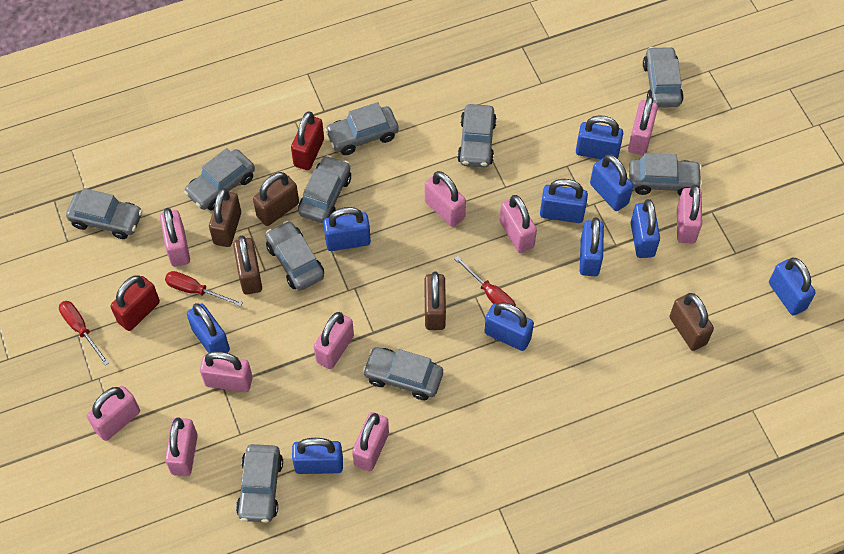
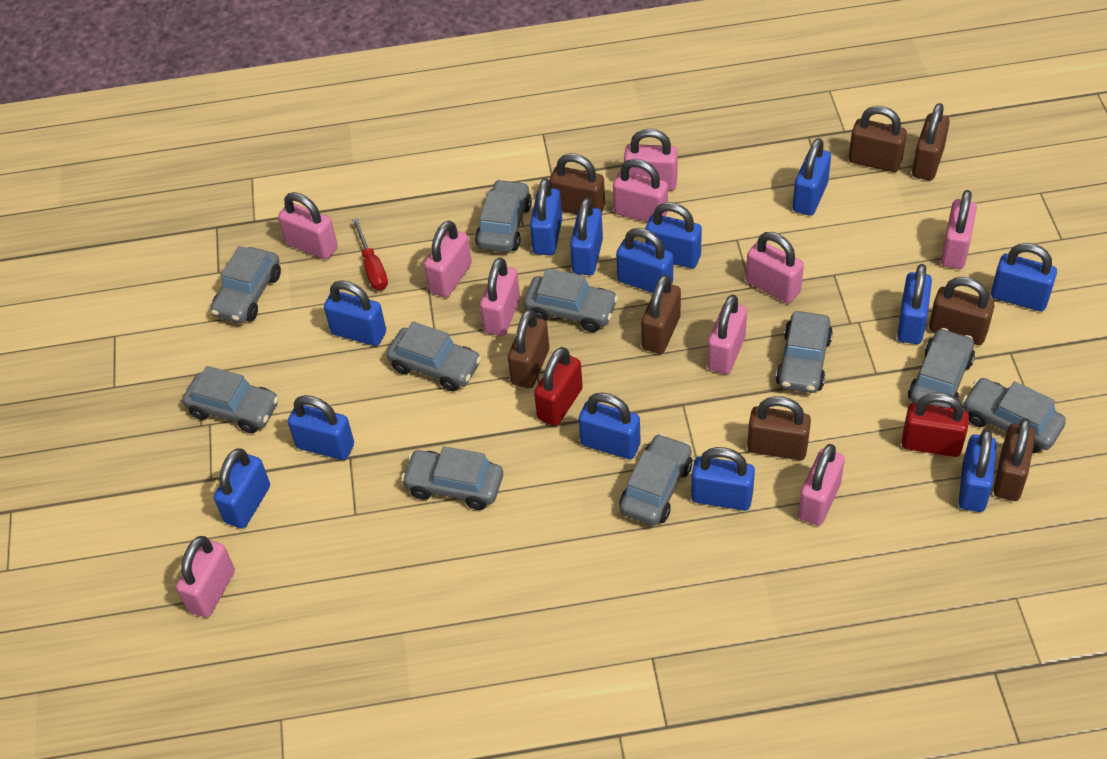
blue padlock: 10 -> 13
brown padlock: 5 -> 8
red screwdriver: 3 -> 1

